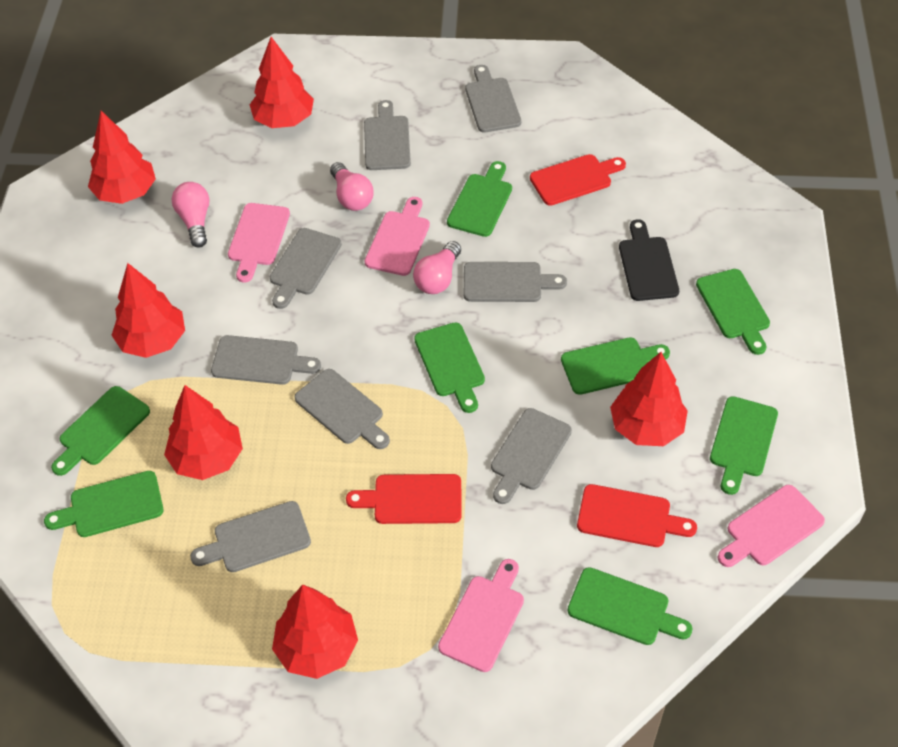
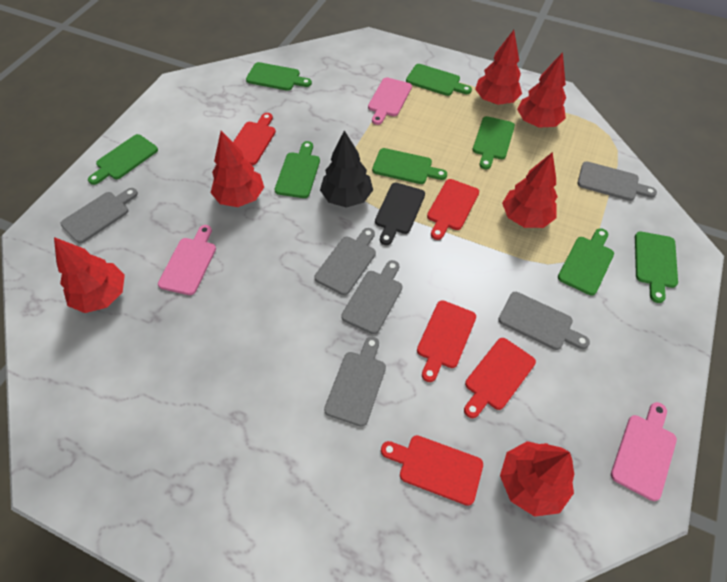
black tree: 0 -> 1
grey cutting board: 8 -> 6
pink cutting board: 4 -> 3
pink light bulb: 3 -> 0
red cutting board: 3 -> 5

